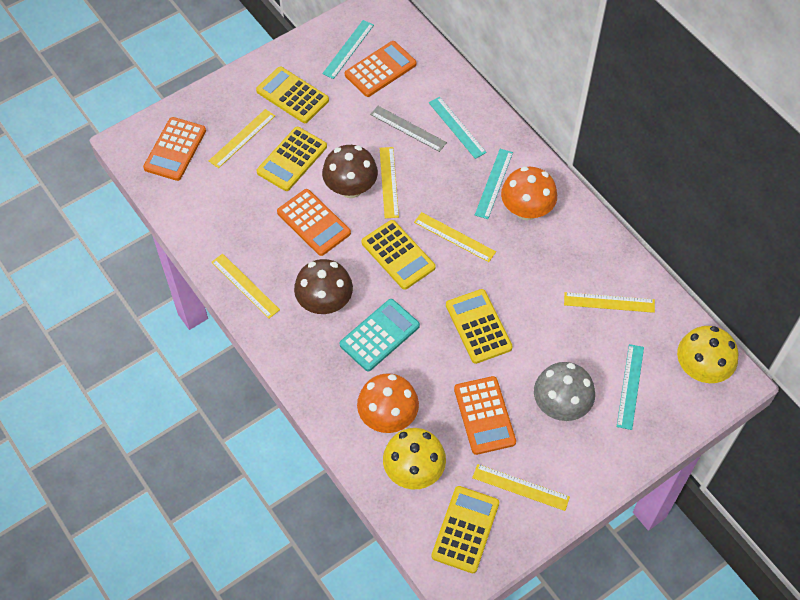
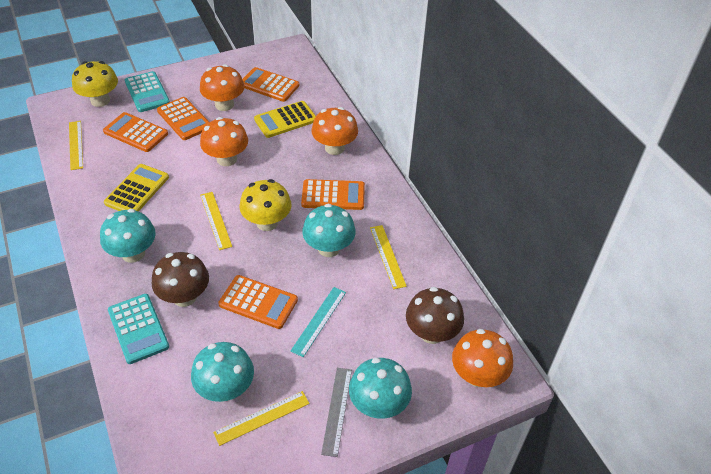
grey mushroom: 1 -> 0
orange calculator: 4 -> 5
orange mushroom: 2 -> 4
turquoise calculator: 1 -> 2
turquoise mushroom: 0 -> 4
turquoise ruler: 4 -> 1
yellow calculator: 5 -> 2
yellow ruler: 6 -> 4

